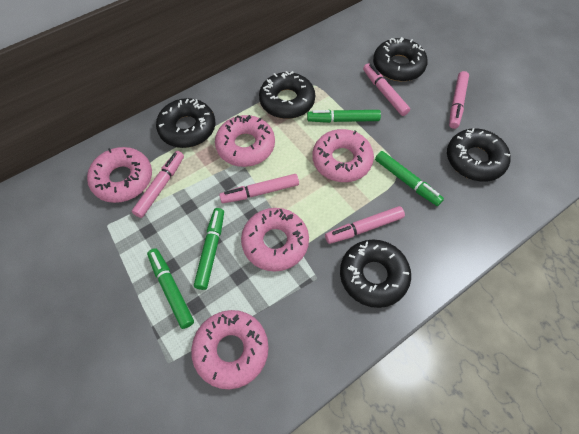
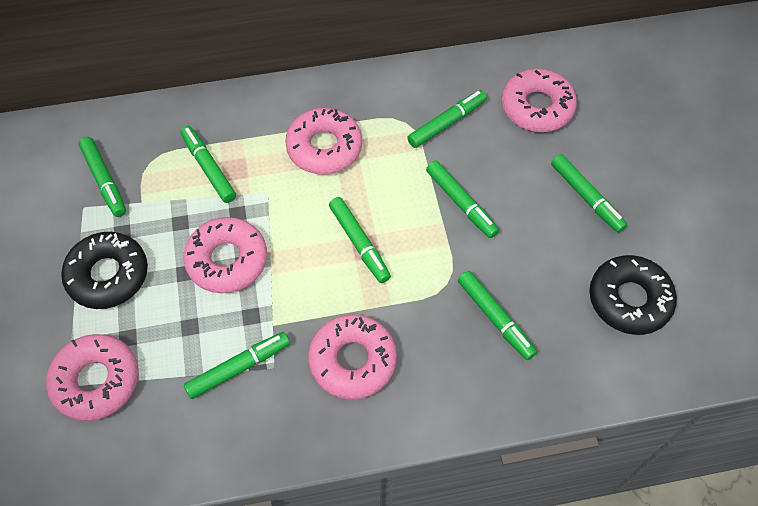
black donut: 5 -> 2
green marker: 4 -> 8
pink marker: 5 -> 0

